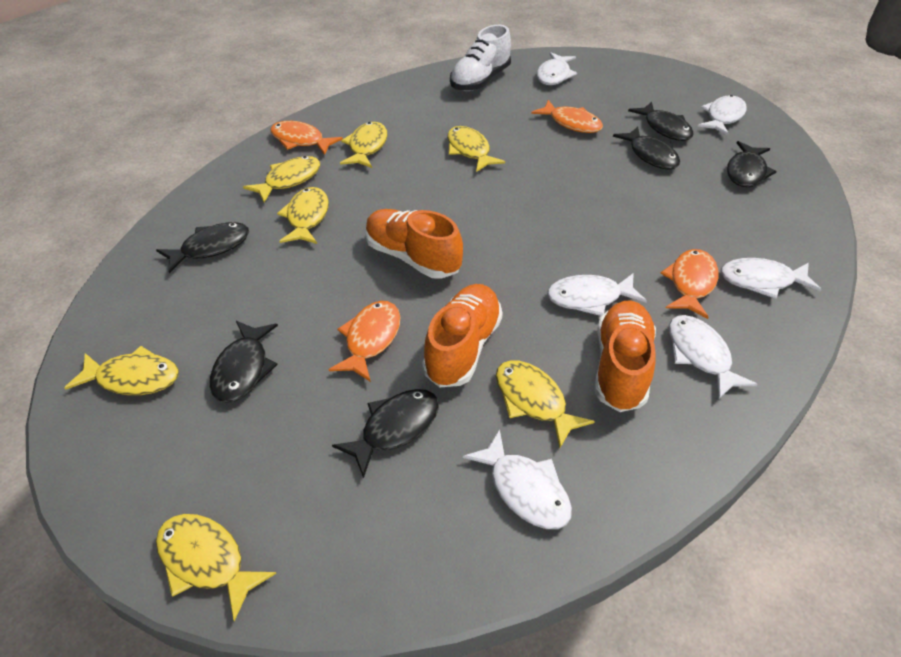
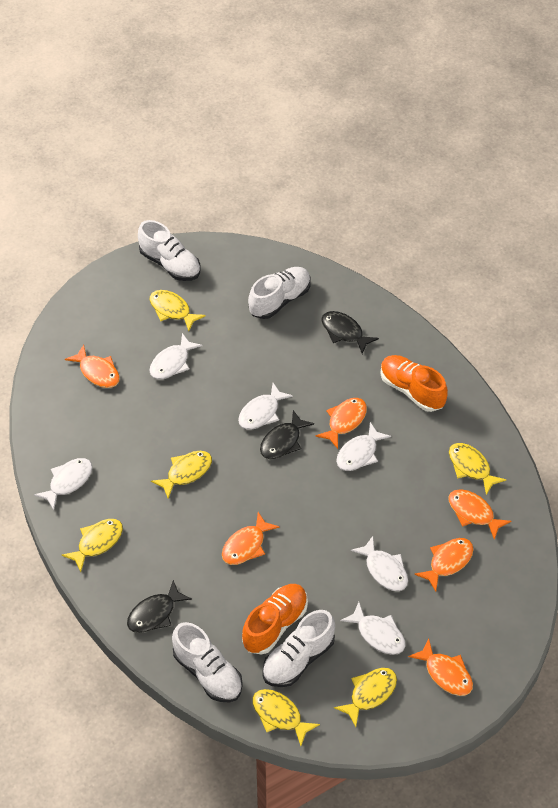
black fish: 6 -> 3
orange fish: 4 -> 6
orange shoe: 3 -> 2
white shoe: 1 -> 4
yellow fish: 7 -> 6

